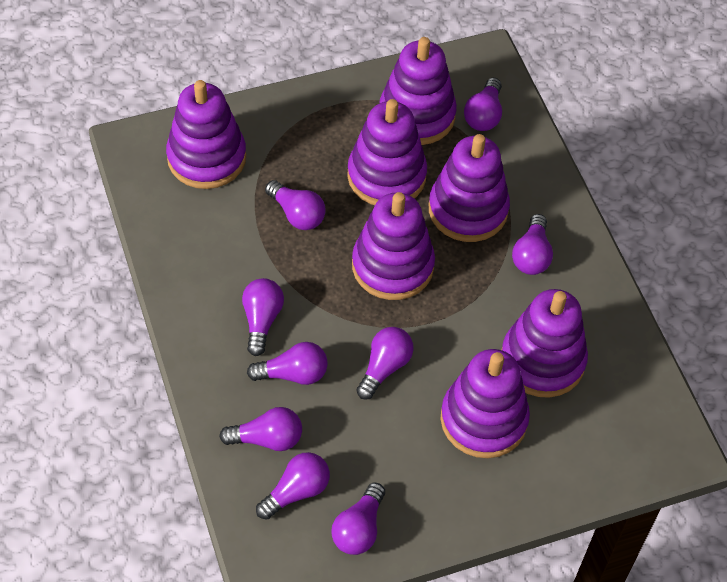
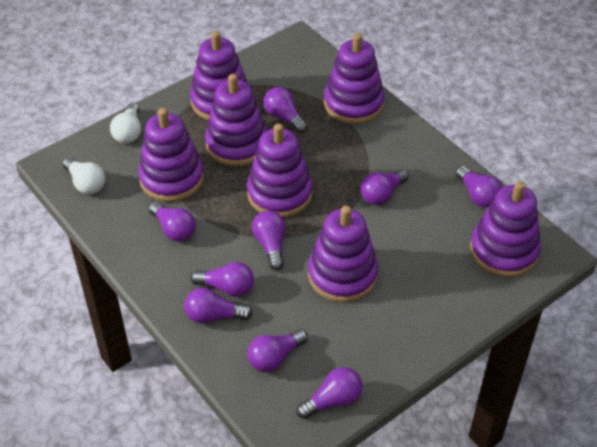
white light bulb: 0 -> 2

